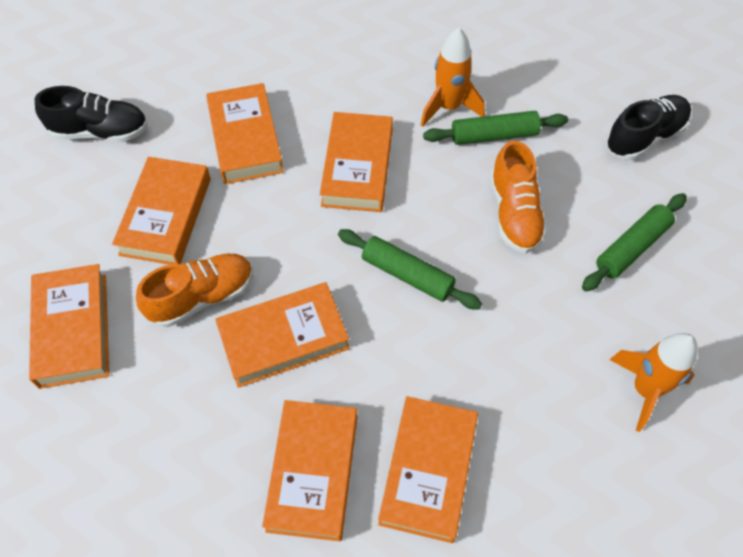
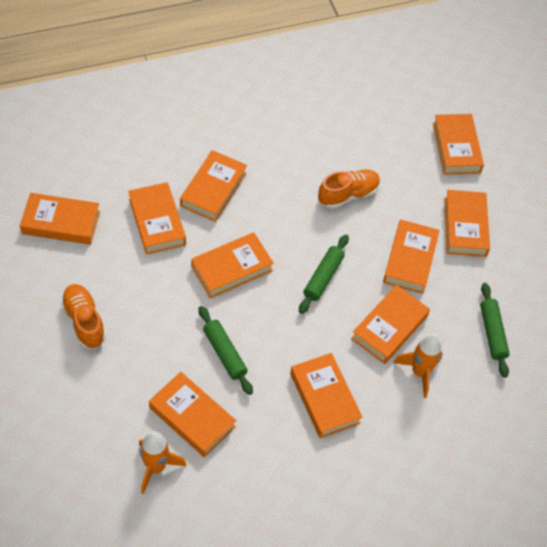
black shoe: 2 -> 0
orange book: 7 -> 10

